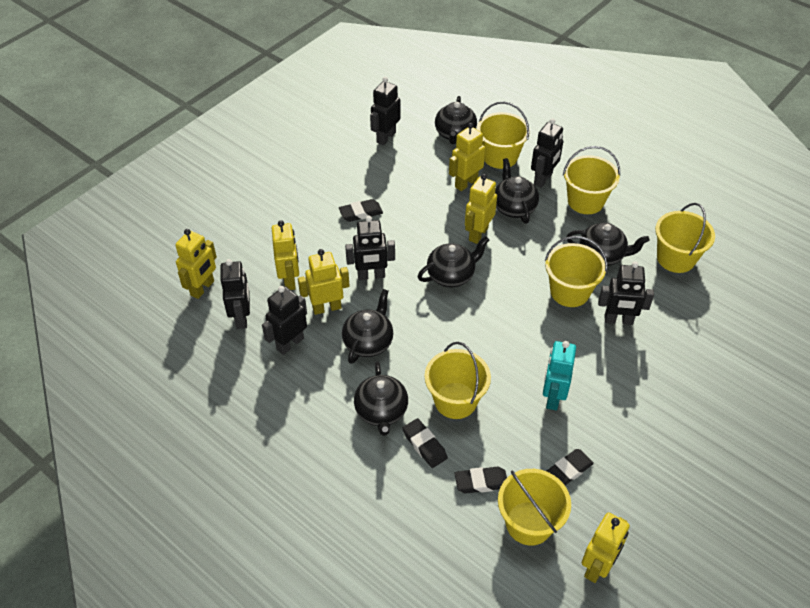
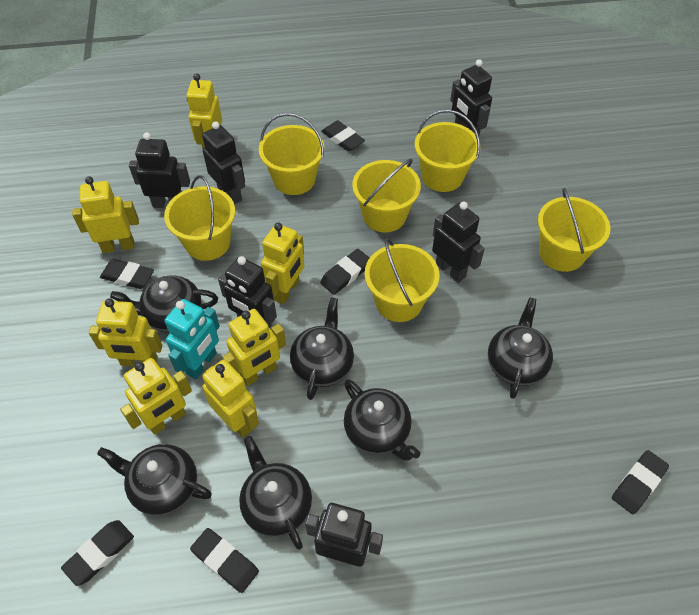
black eraser: 4 -> 6
yellow robot: 6 -> 7

